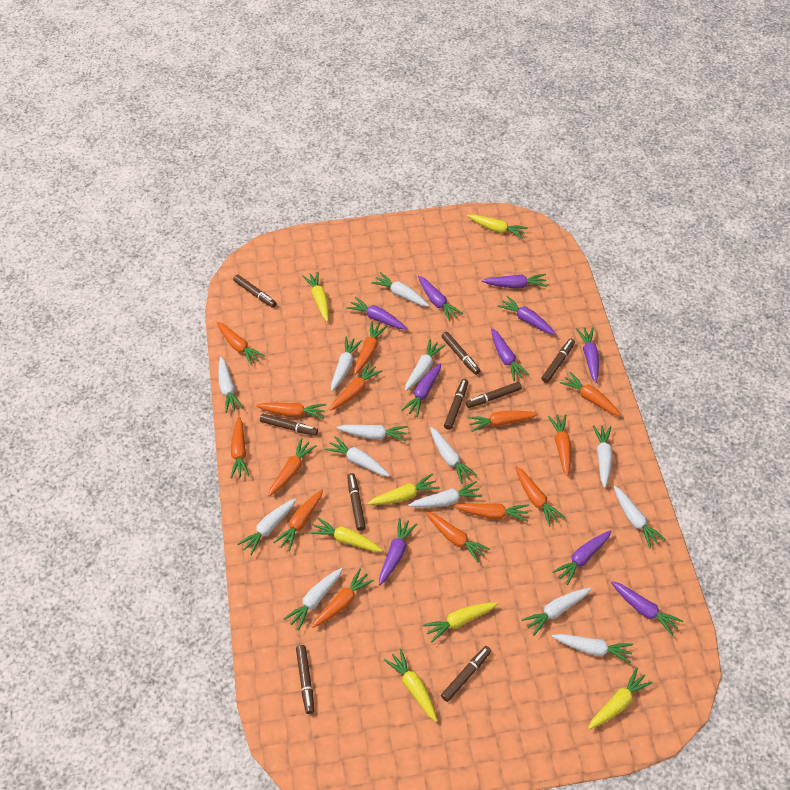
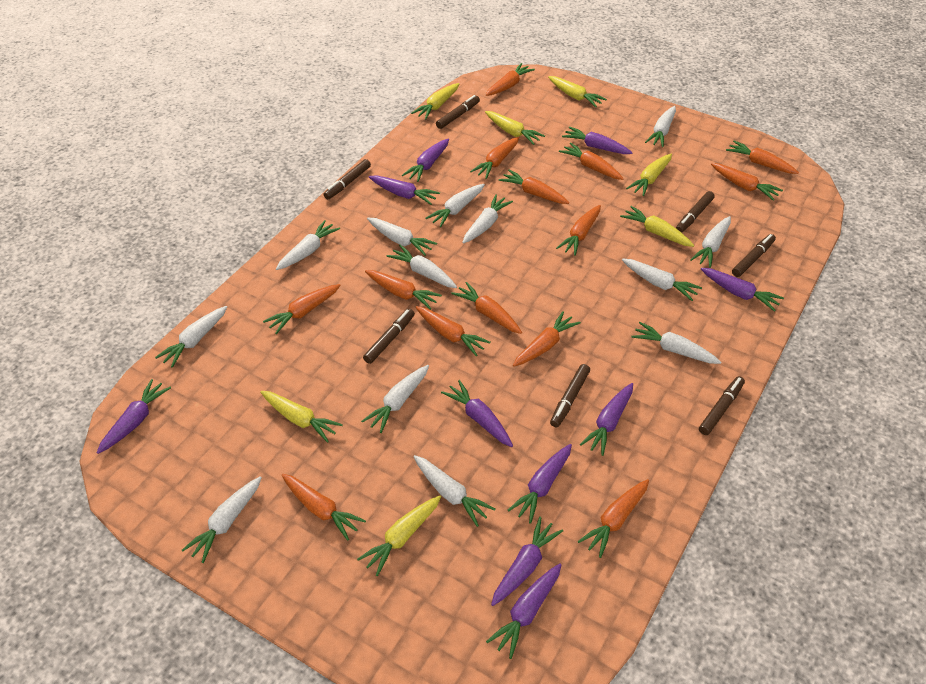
brown marker: 9 -> 7
white carrot: 14 -> 13

